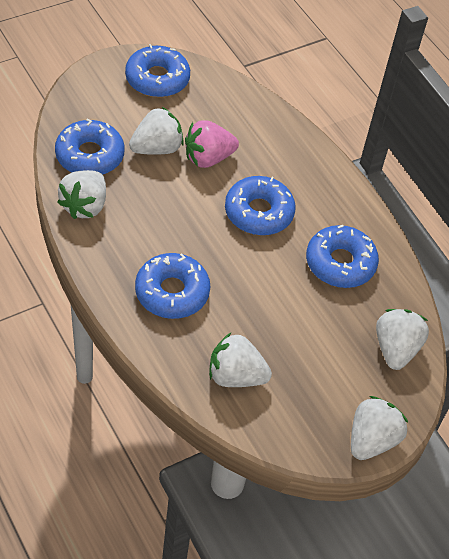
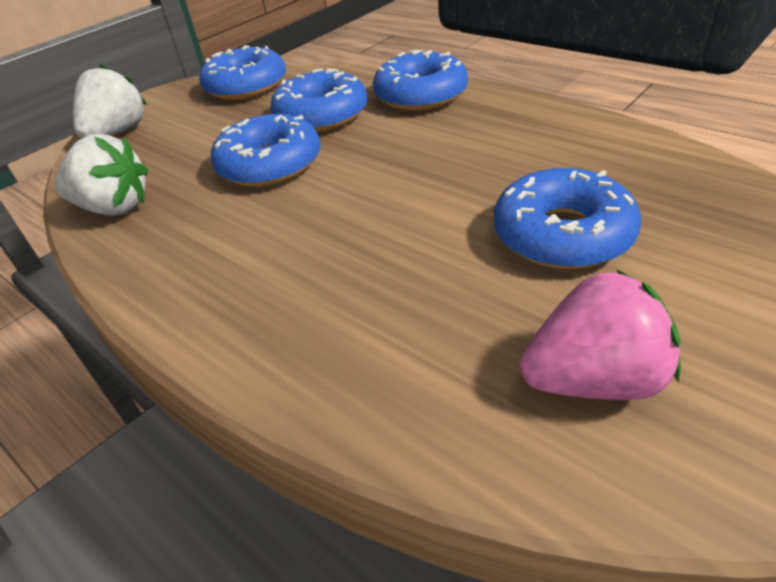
white strawberry: 5 -> 2

